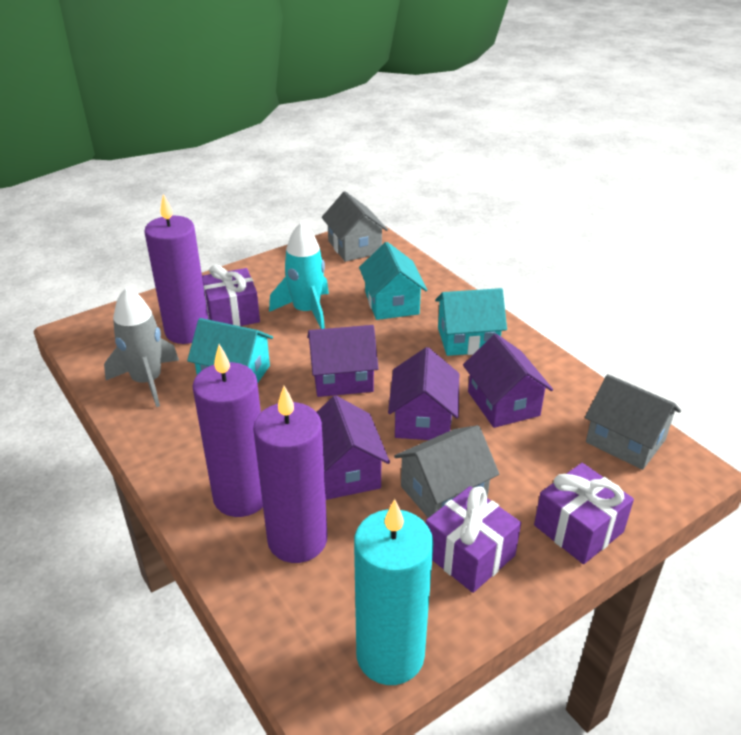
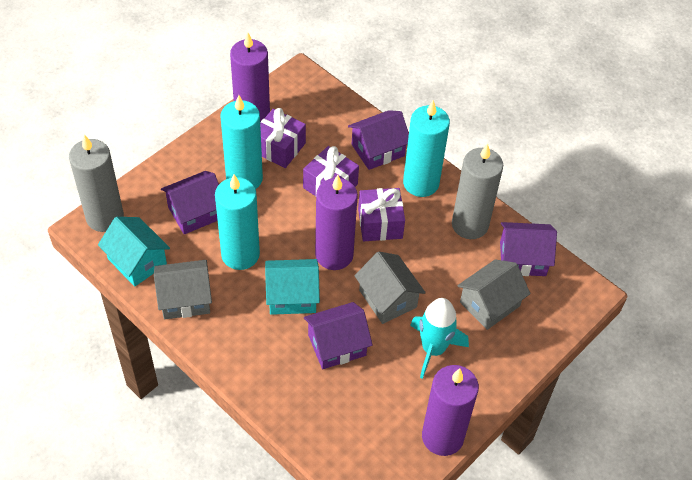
grey candle: 0 -> 2
grey rocket: 1 -> 0
turquoise candle: 1 -> 3
turquoise house: 3 -> 2

